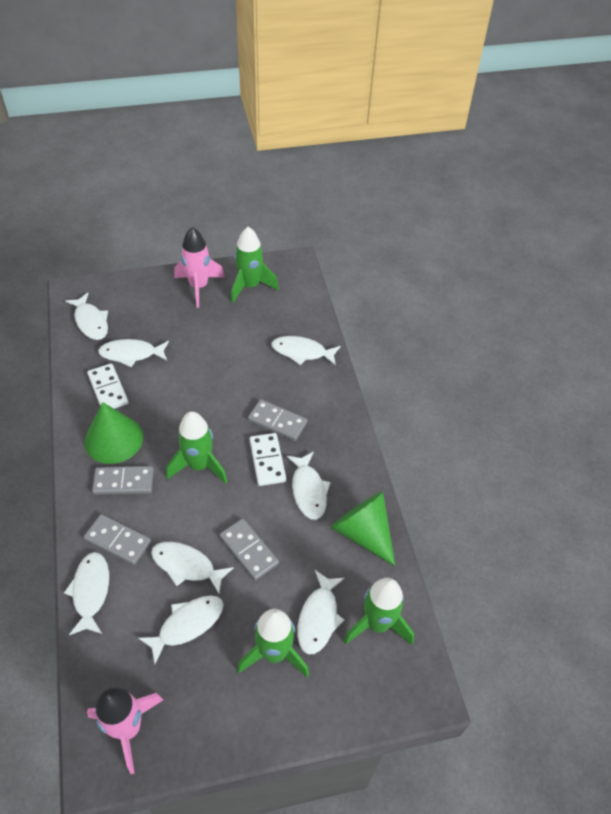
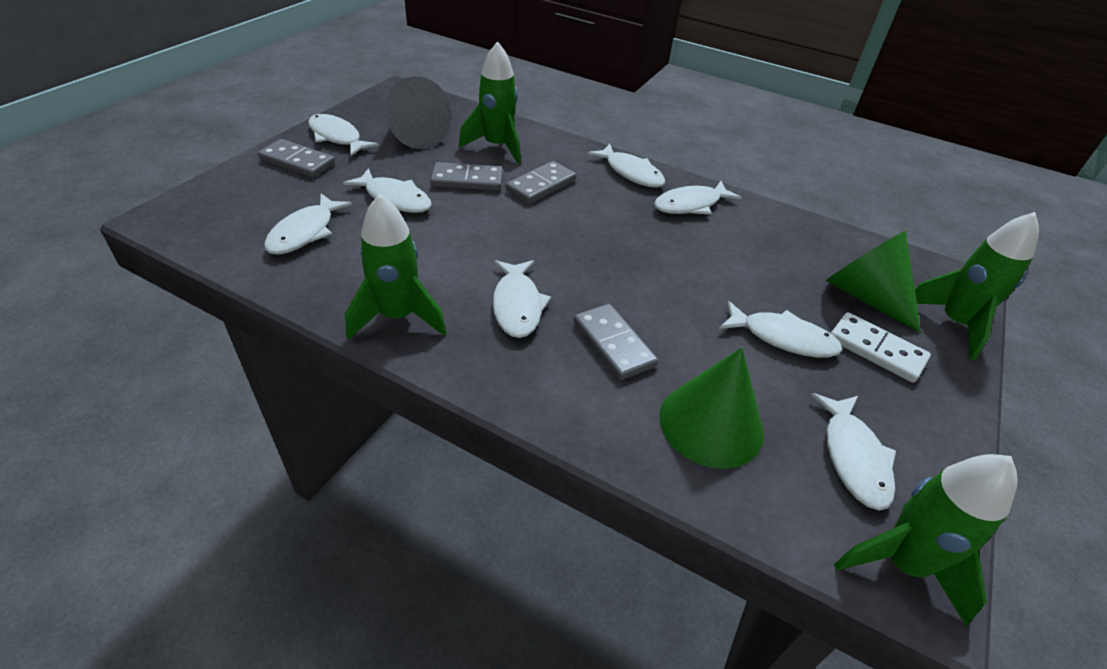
grey cone: 0 -> 1
pink rocket: 2 -> 0
white domino: 2 -> 1

